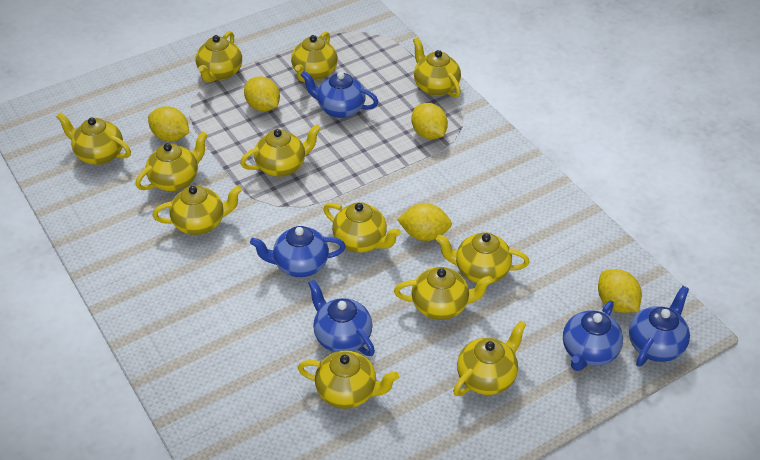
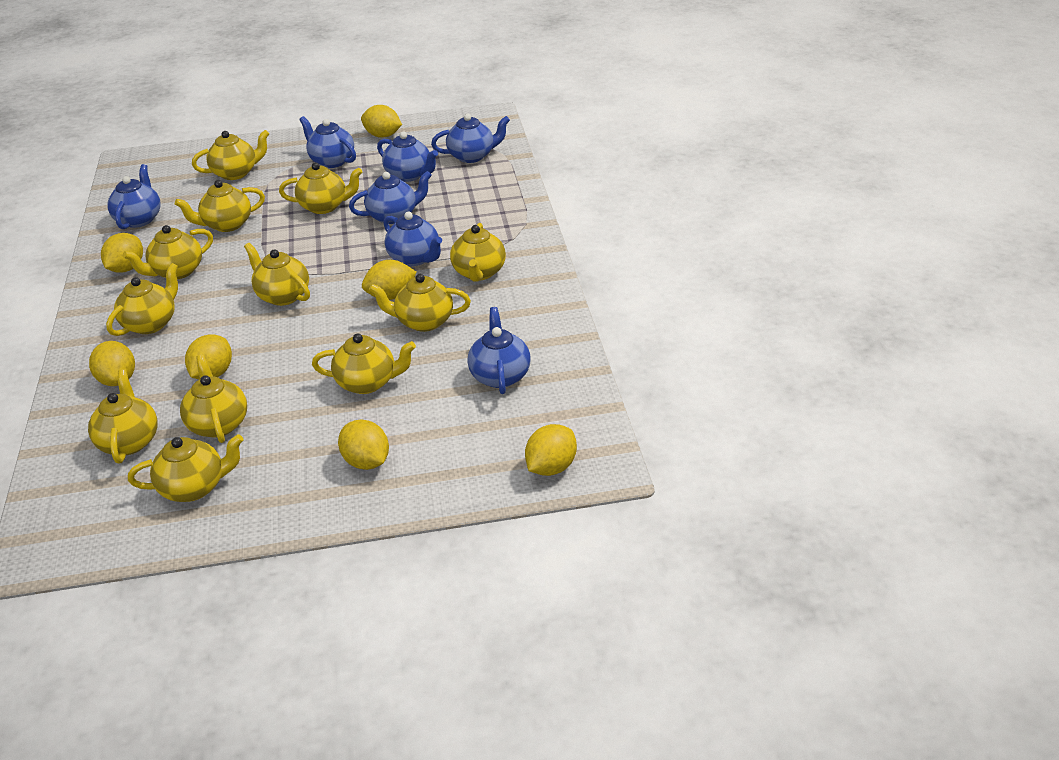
blue teapot: 5 -> 7
yellow lemon: 5 -> 7

